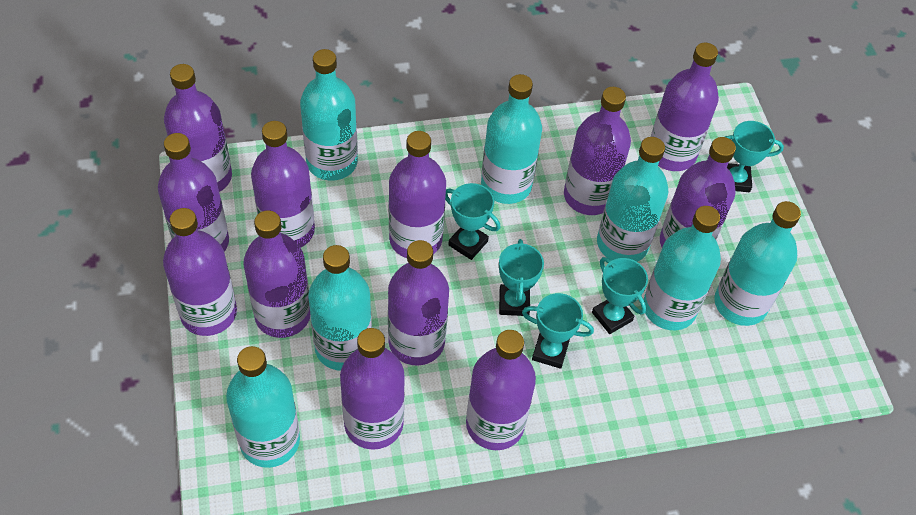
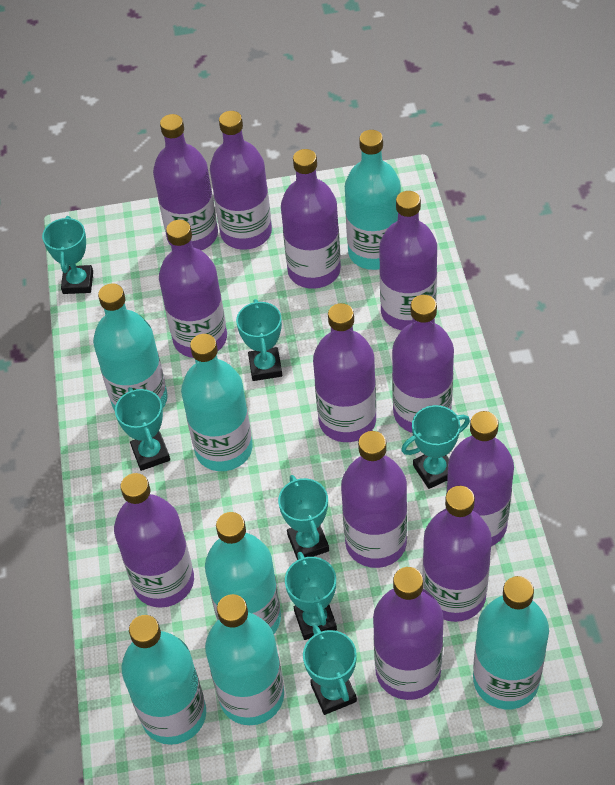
turquoise trophy: 5 -> 7

